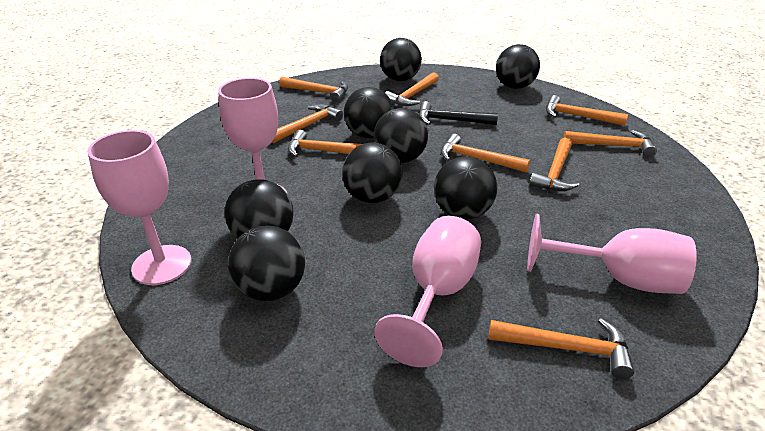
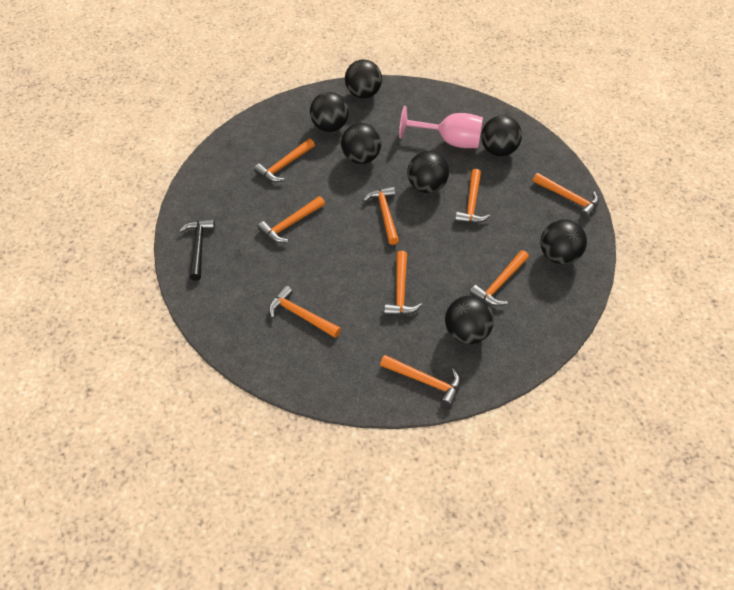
black ball: 8 -> 7
pink goblet: 4 -> 1

